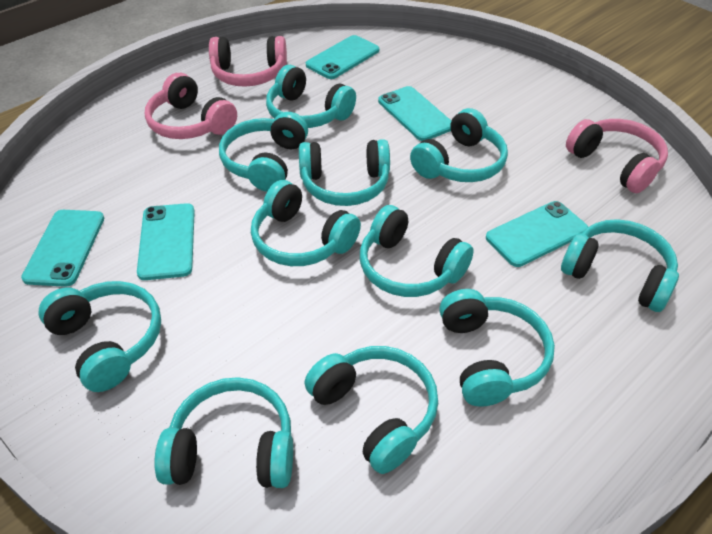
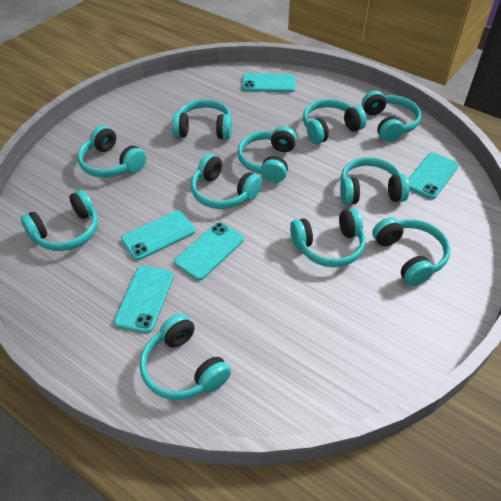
pink headphones: 3 -> 0

